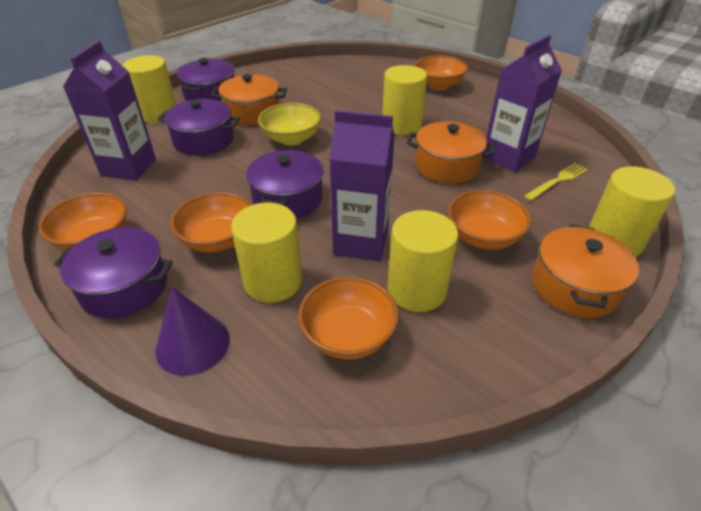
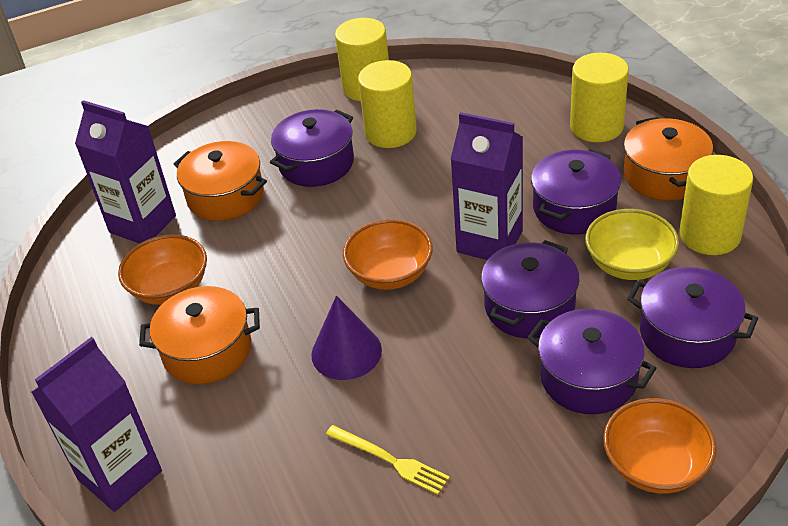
orange bowl: 5 -> 3
purple pot: 4 -> 5
yellow cylinder: 5 -> 4

